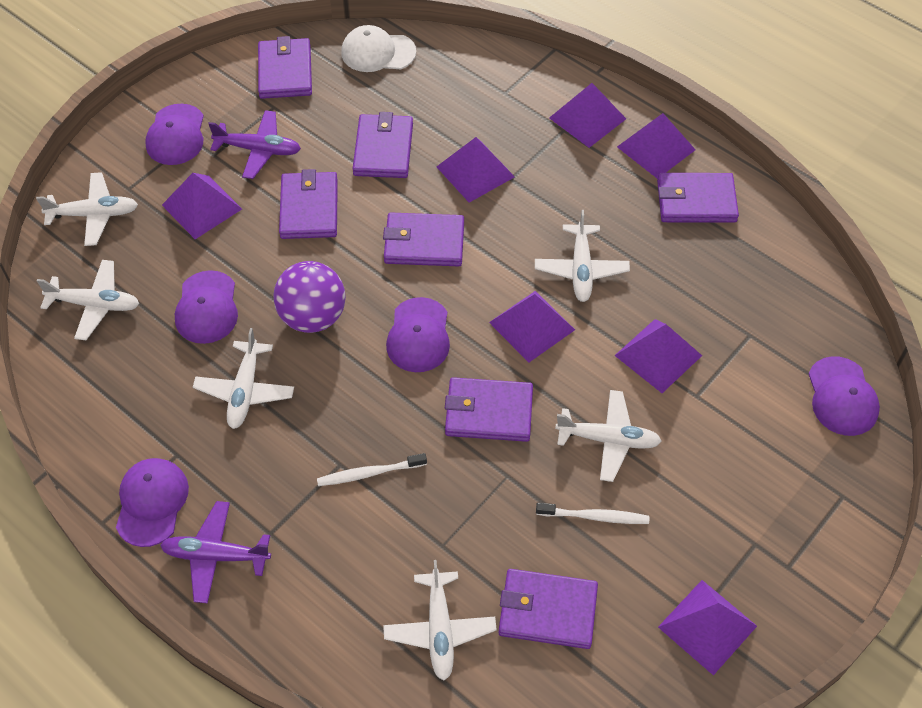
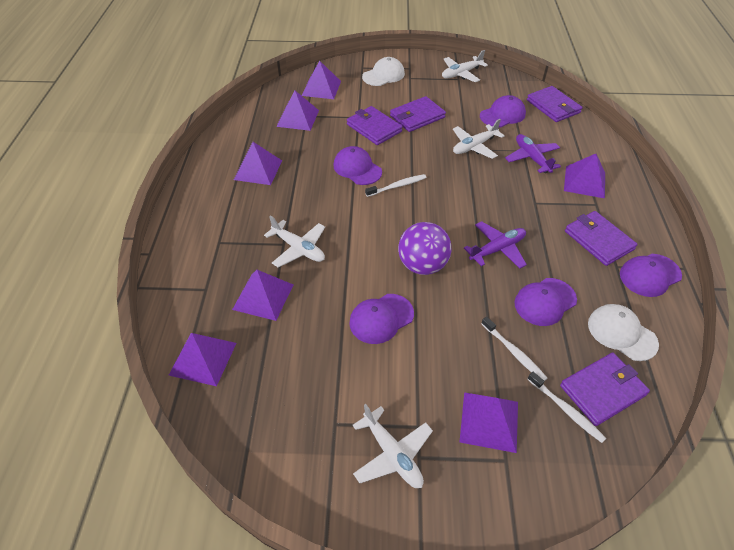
purple wallet: 7 -> 5
white cap: 1 -> 2
white plane: 6 -> 4
white toothbrush: 2 -> 3

